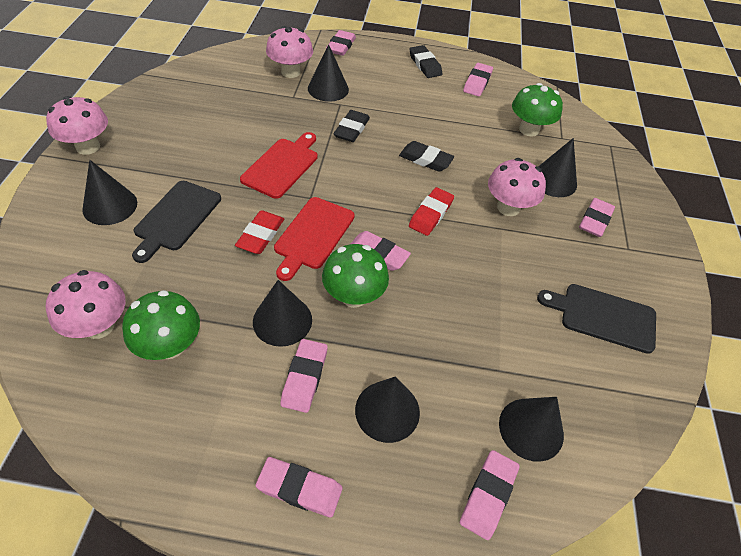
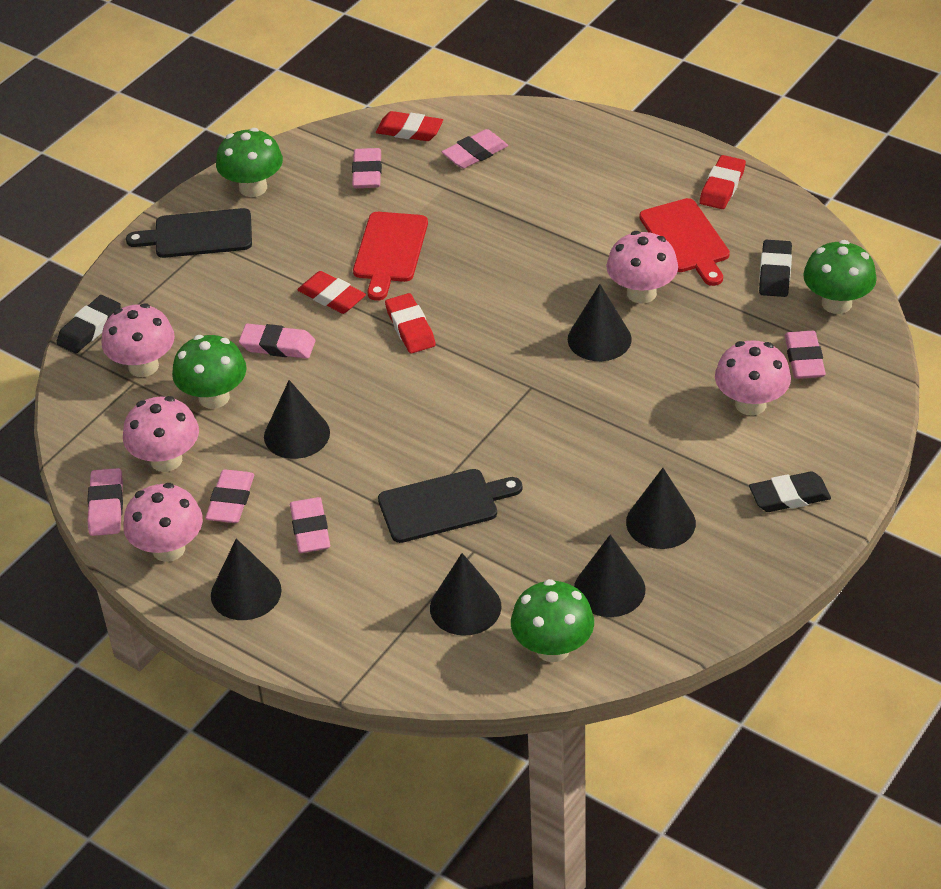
green mushroom: 3 -> 4
pink mushroom: 4 -> 5
red eraser: 2 -> 4

